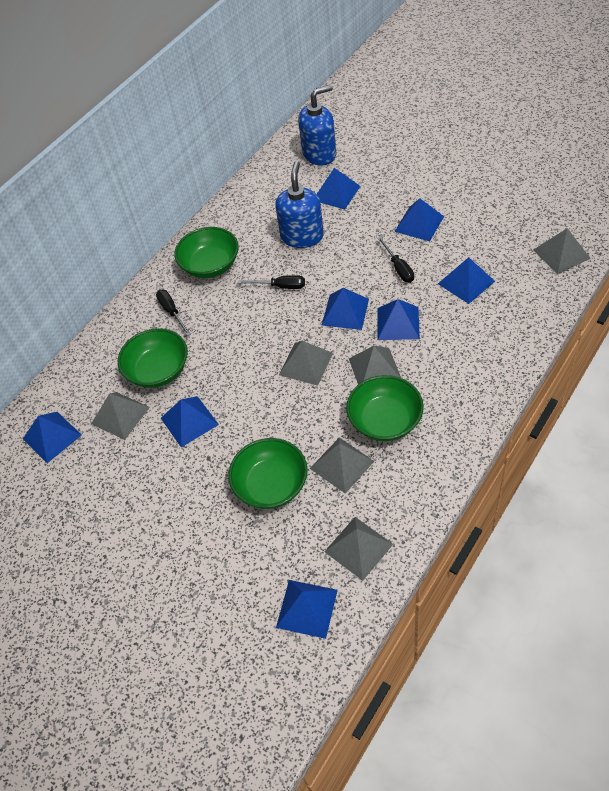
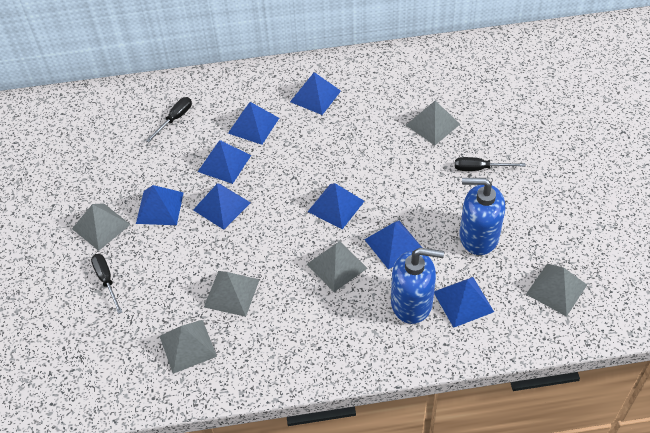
green bowl: 4 -> 0

